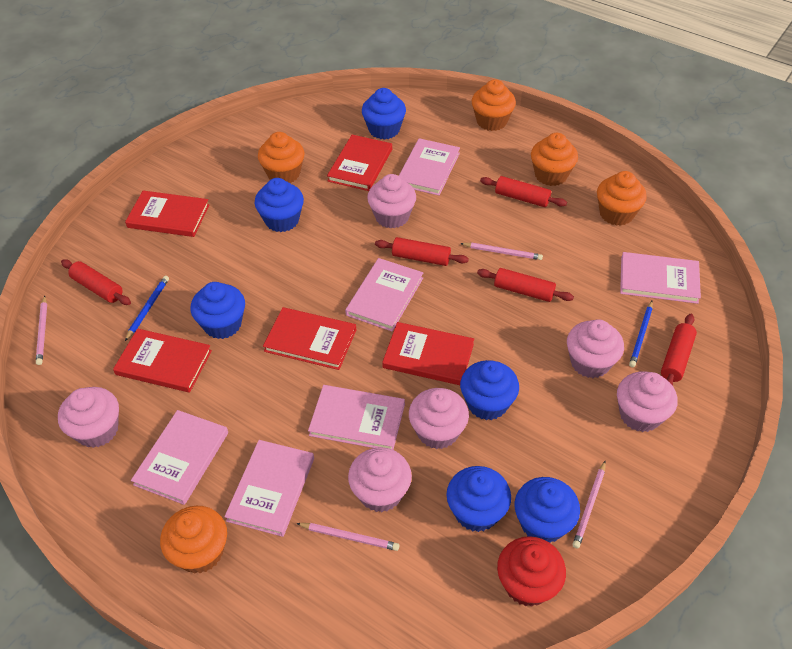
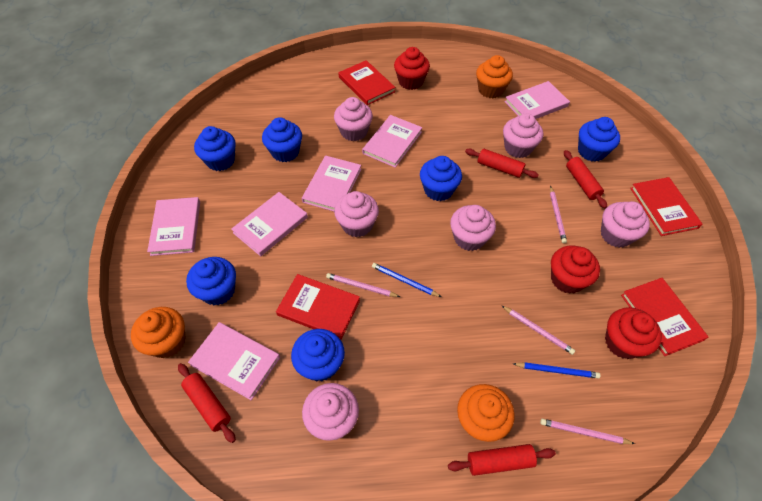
orange cupcake: 5 -> 3
red book: 5 -> 4
red cupcake: 1 -> 3
red rolling pin: 5 -> 4

